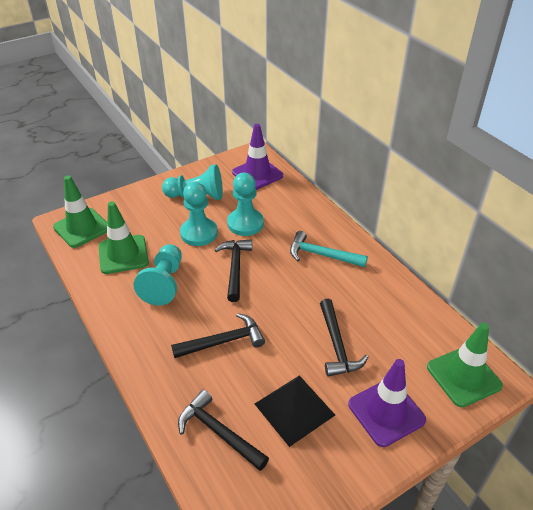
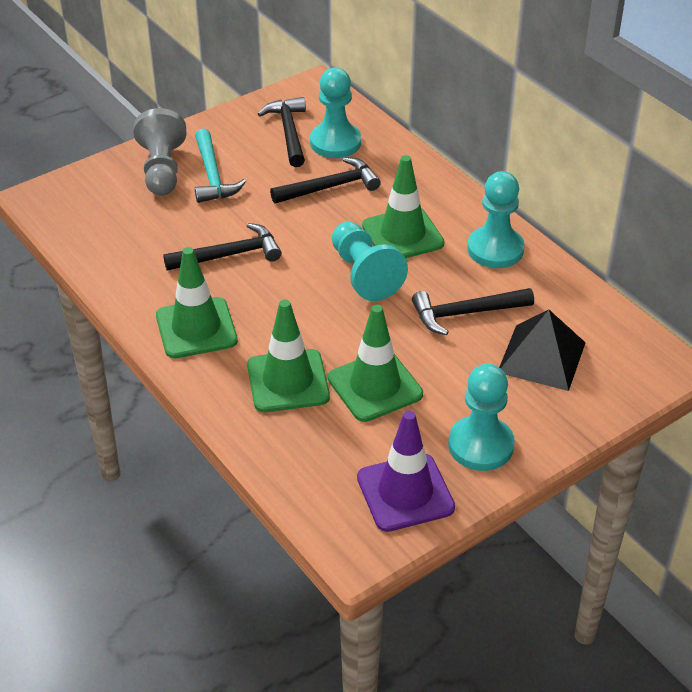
green traffic cone: 3 -> 4
grey pawn: 0 -> 1
purple traffic cone: 2 -> 1

